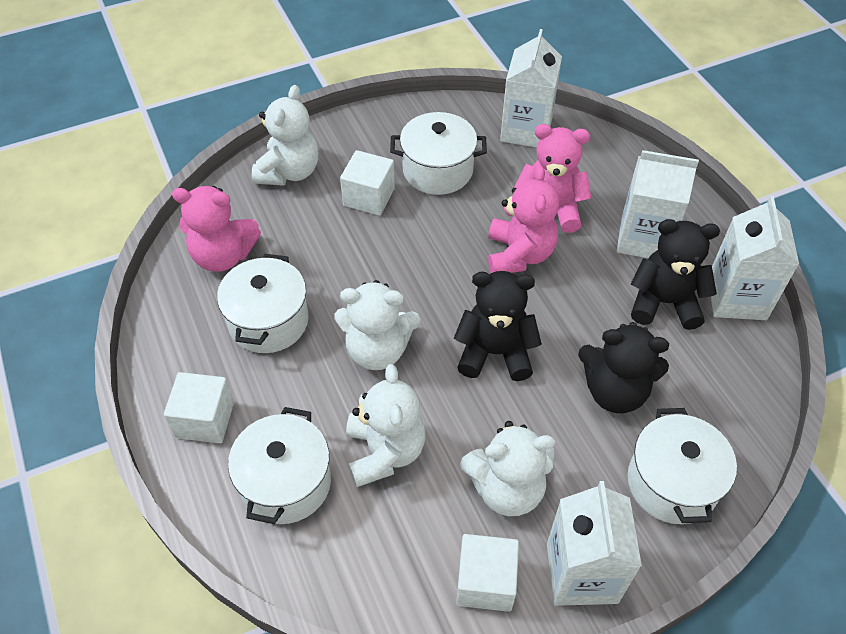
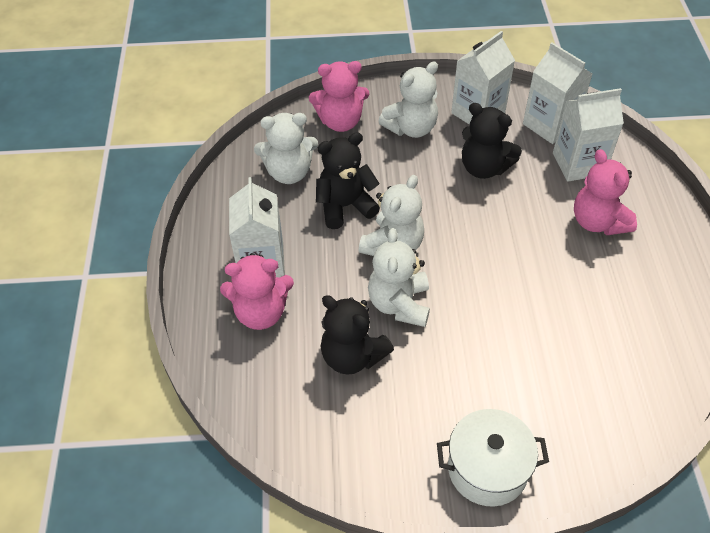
white cube: 3 -> 0
white pot: 4 -> 1

